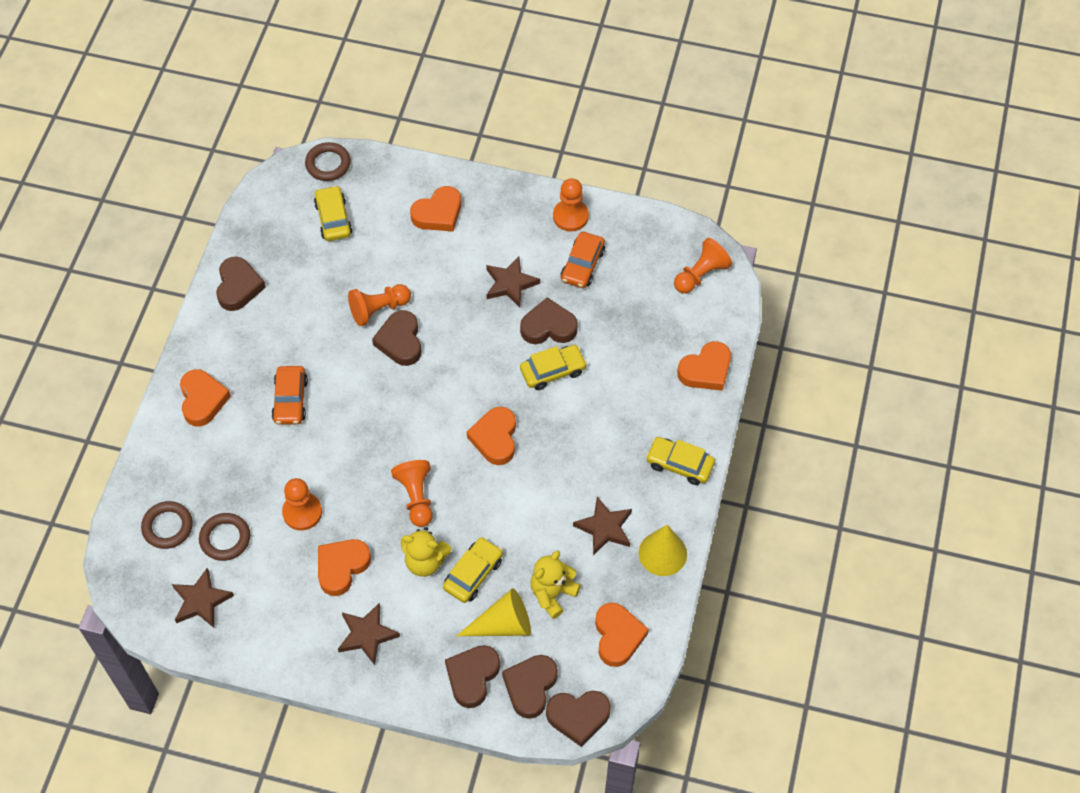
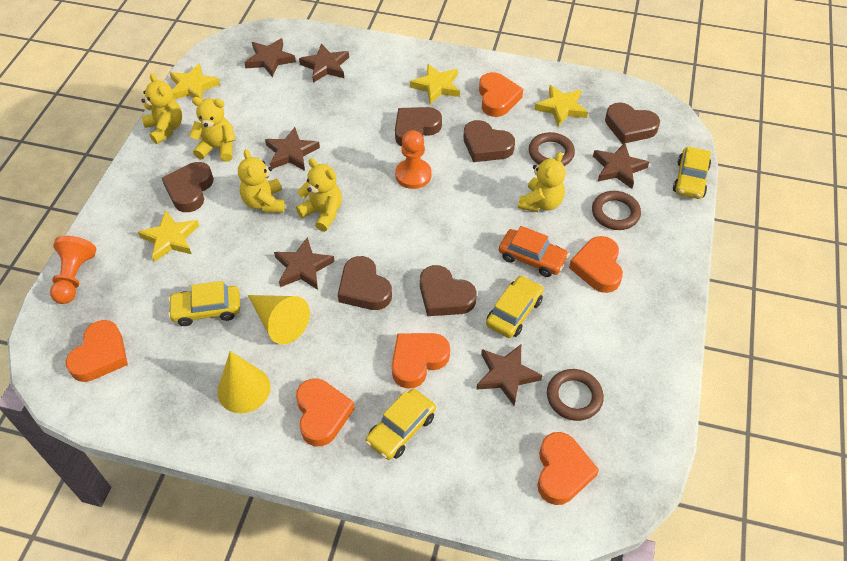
brown star: 4 -> 6
orange car: 2 -> 1
orange pawn: 5 -> 2
yellow star: 0 -> 4
yellow teddy bear: 2 -> 5

